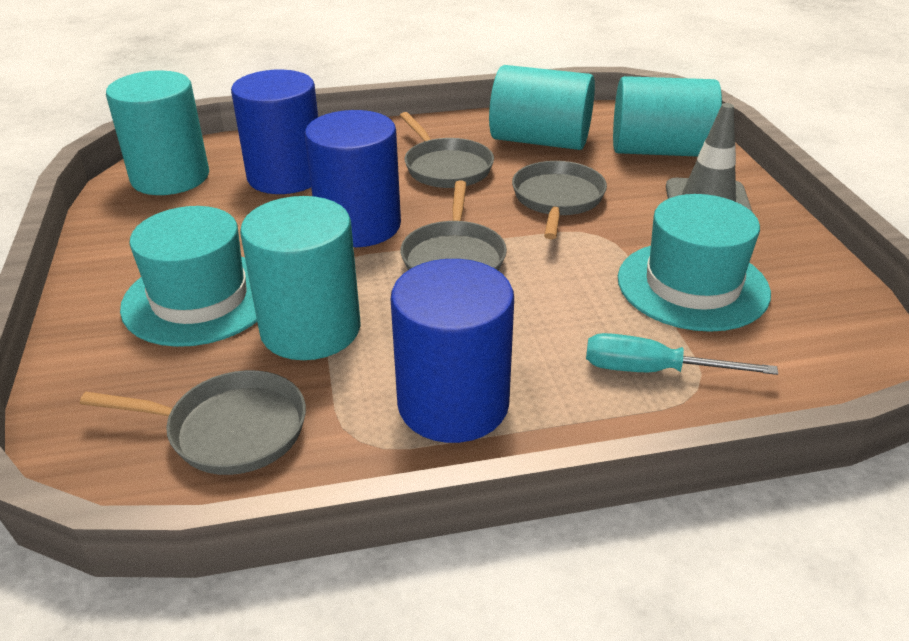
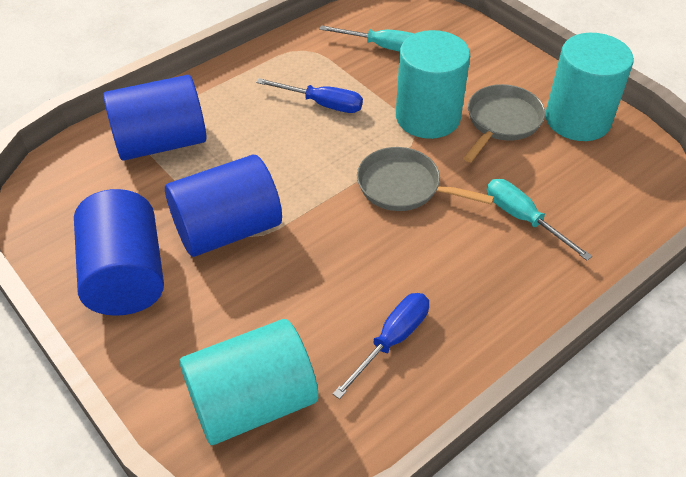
blue screwdriver: 0 -> 2
grey pan: 4 -> 2
grey traffic cone: 1 -> 0
turquoise cylinder: 4 -> 3
turquoise hat: 2 -> 0
turquoise screwdriver: 1 -> 2

